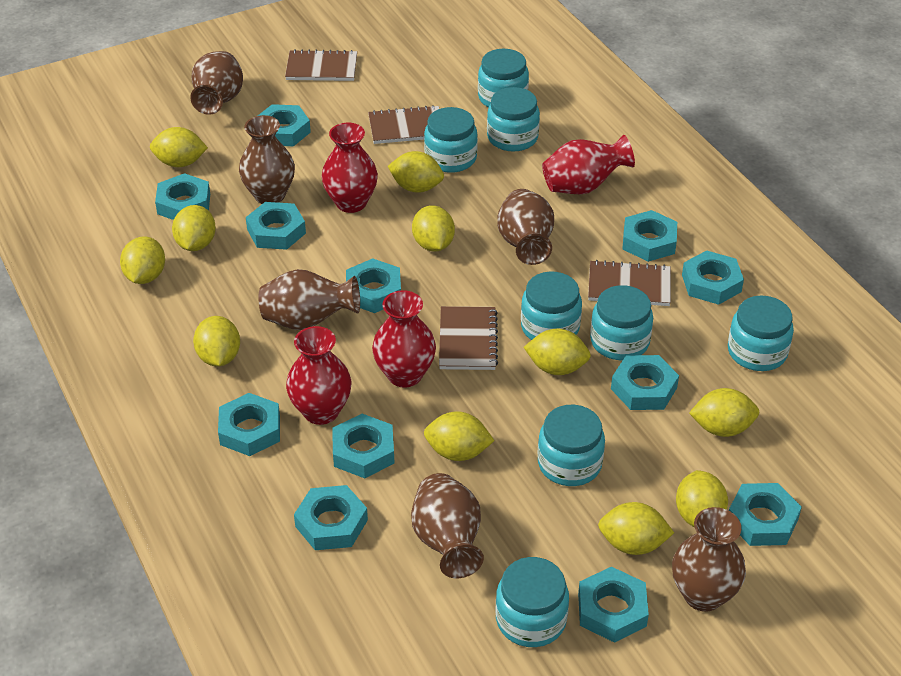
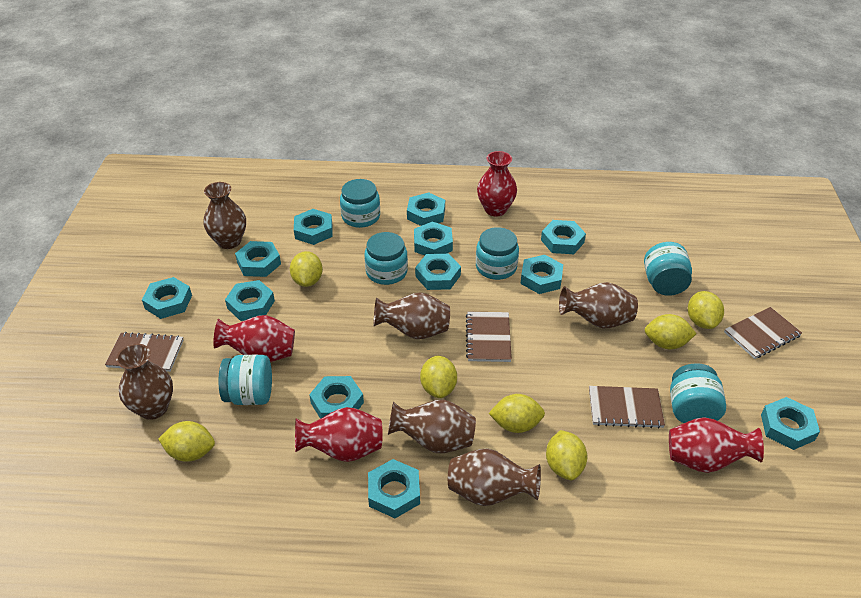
turquoise jar: 8 -> 6
yellow lemon: 11 -> 7

